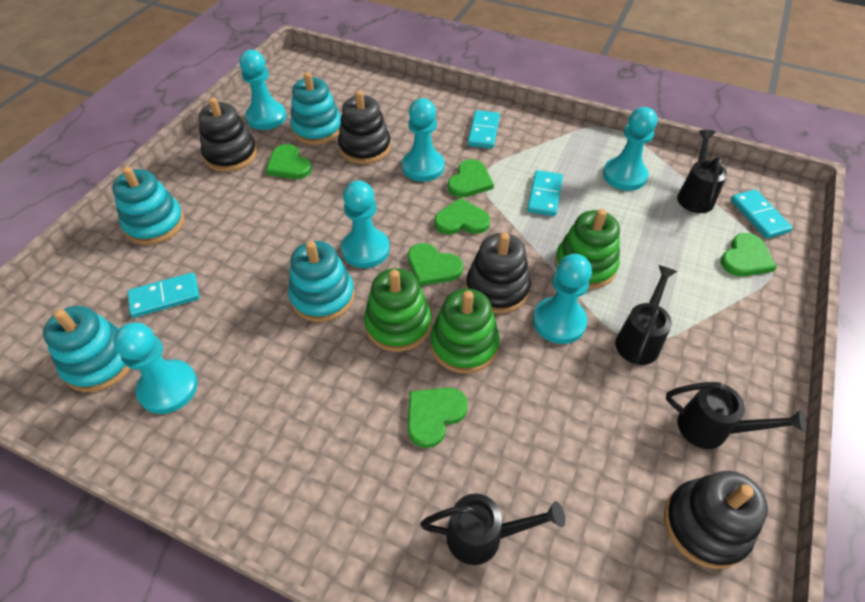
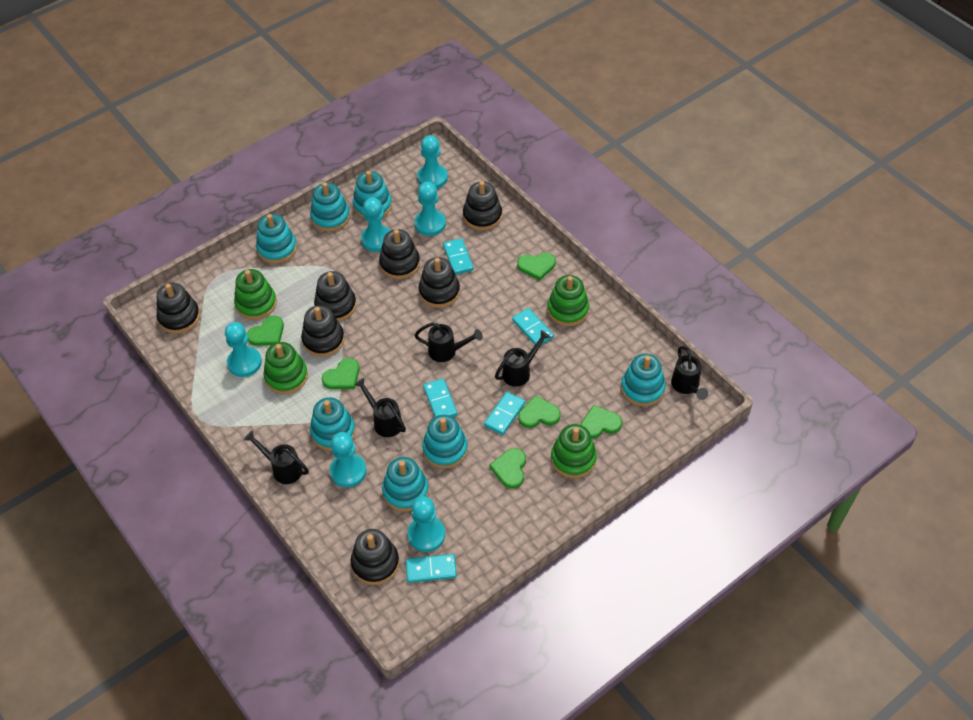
black stacking toy: 4 -> 7
black watering can: 4 -> 5
green stacking toy: 3 -> 4
turquoise domino: 4 -> 5
turquoise stacking toy: 4 -> 7

